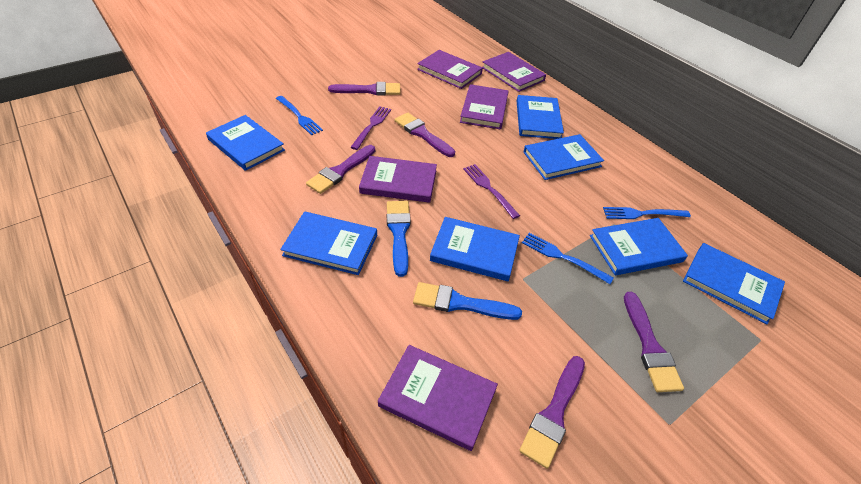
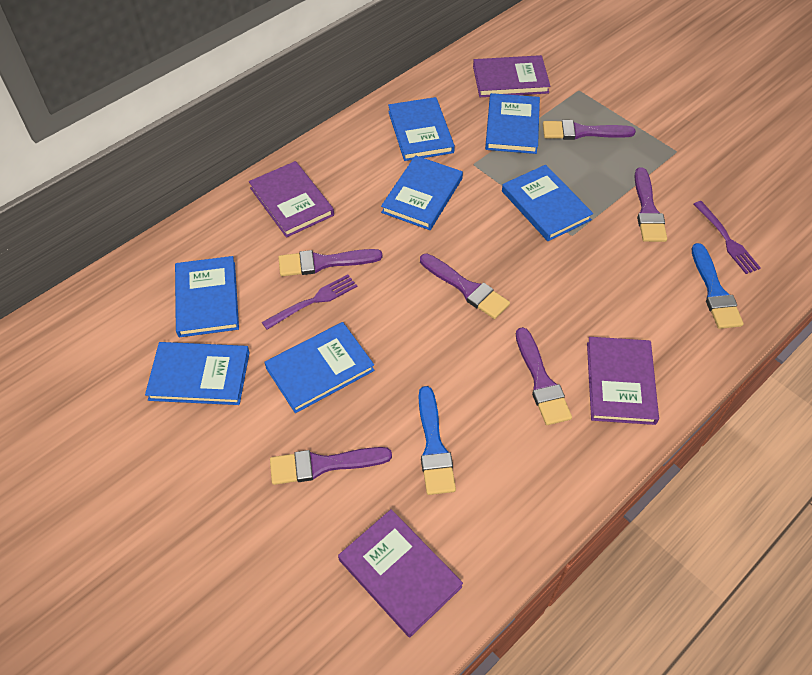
blue fork: 3 -> 0
purple book: 5 -> 4
purple brush: 5 -> 6

